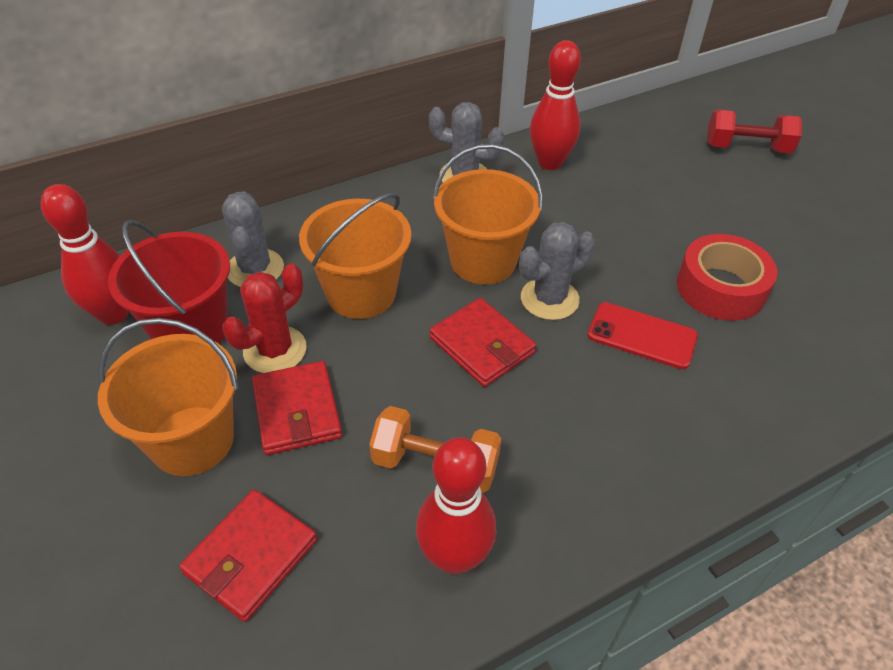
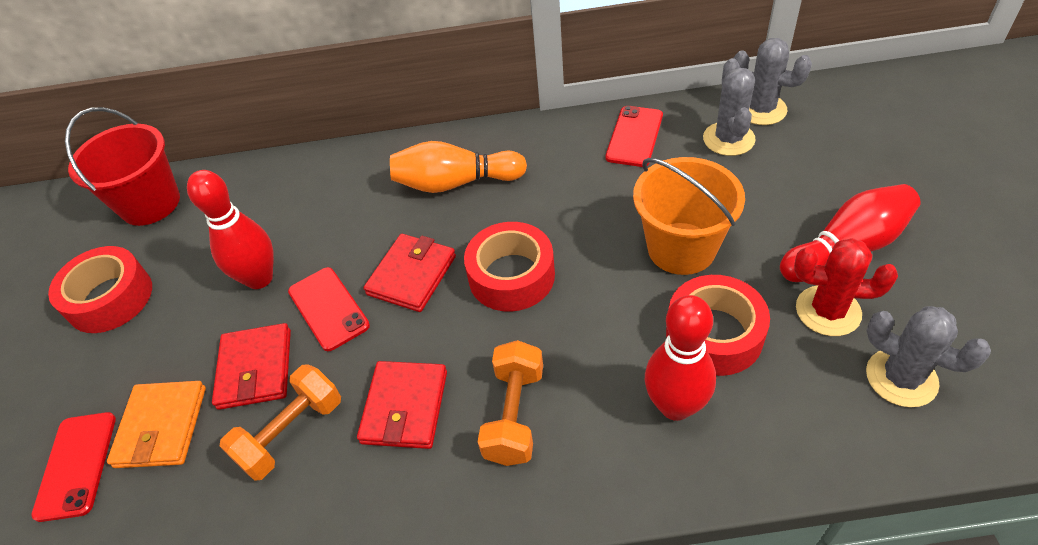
orange bowling pin: 0 -> 1
orange bucket: 3 -> 1
orange dumbbell: 1 -> 2
orange wallet: 0 -> 1
red dumbbell: 1 -> 0
red phone: 1 -> 3
red tape: 1 -> 3

